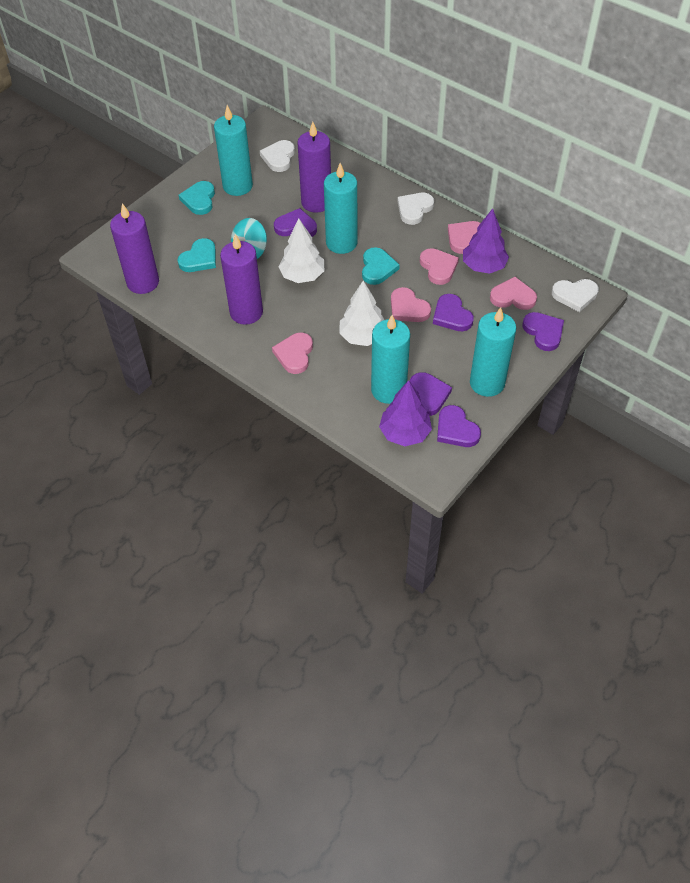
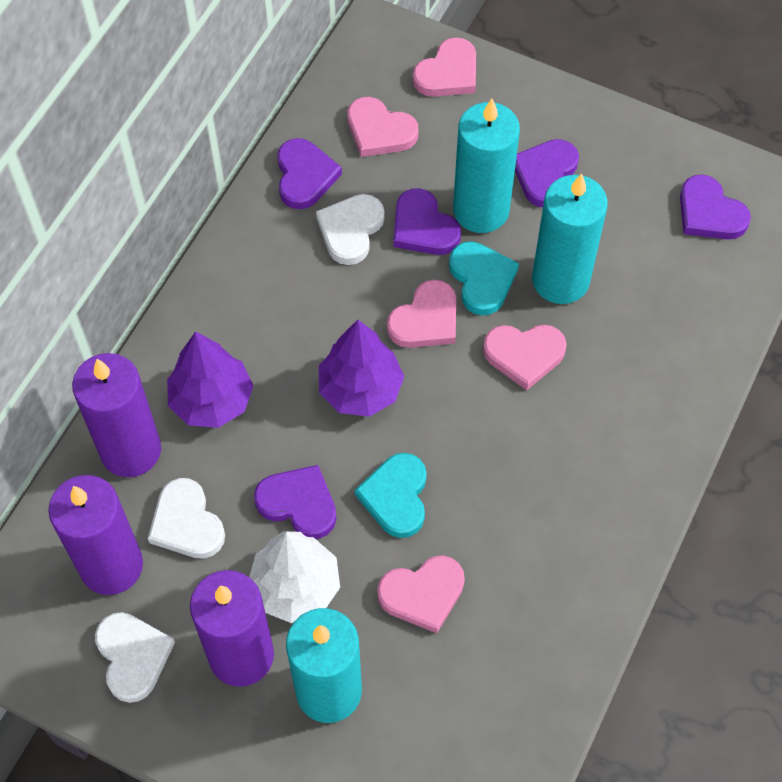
turquoise candle: 4 -> 3
turquoise heart: 3 -> 2
turquoise spinning top: 1 -> 0
white tree: 2 -> 1

